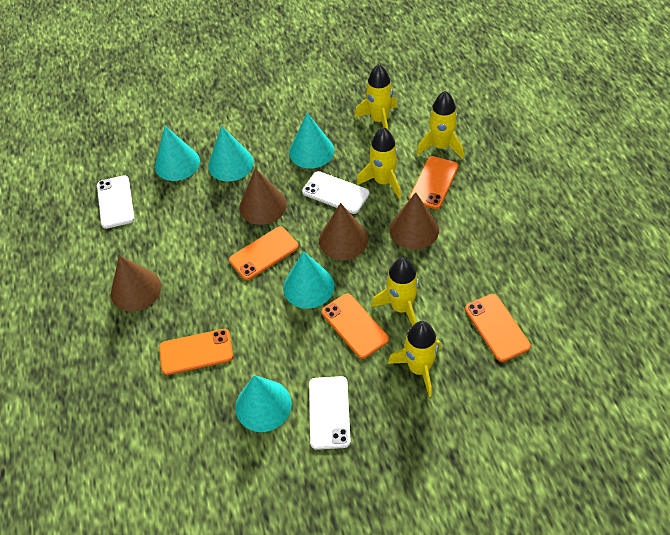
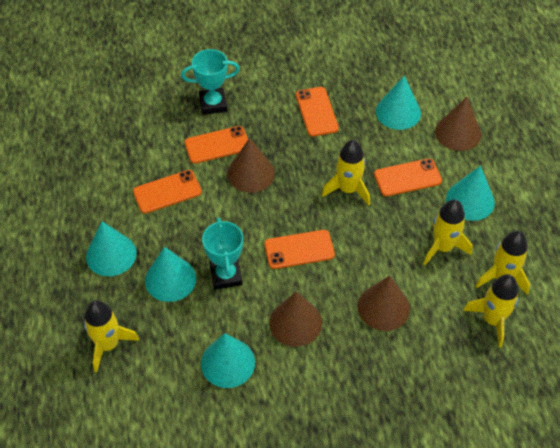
turquoise trophy: 0 -> 2
white phone: 3 -> 0

